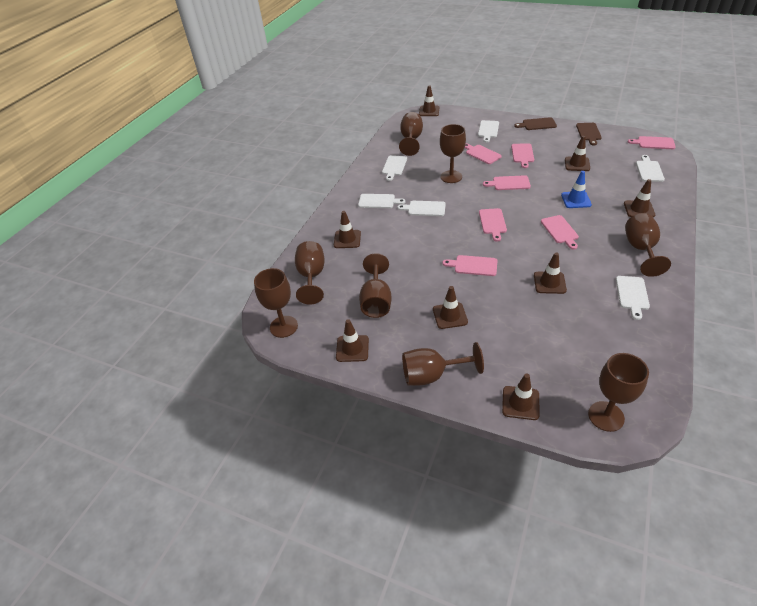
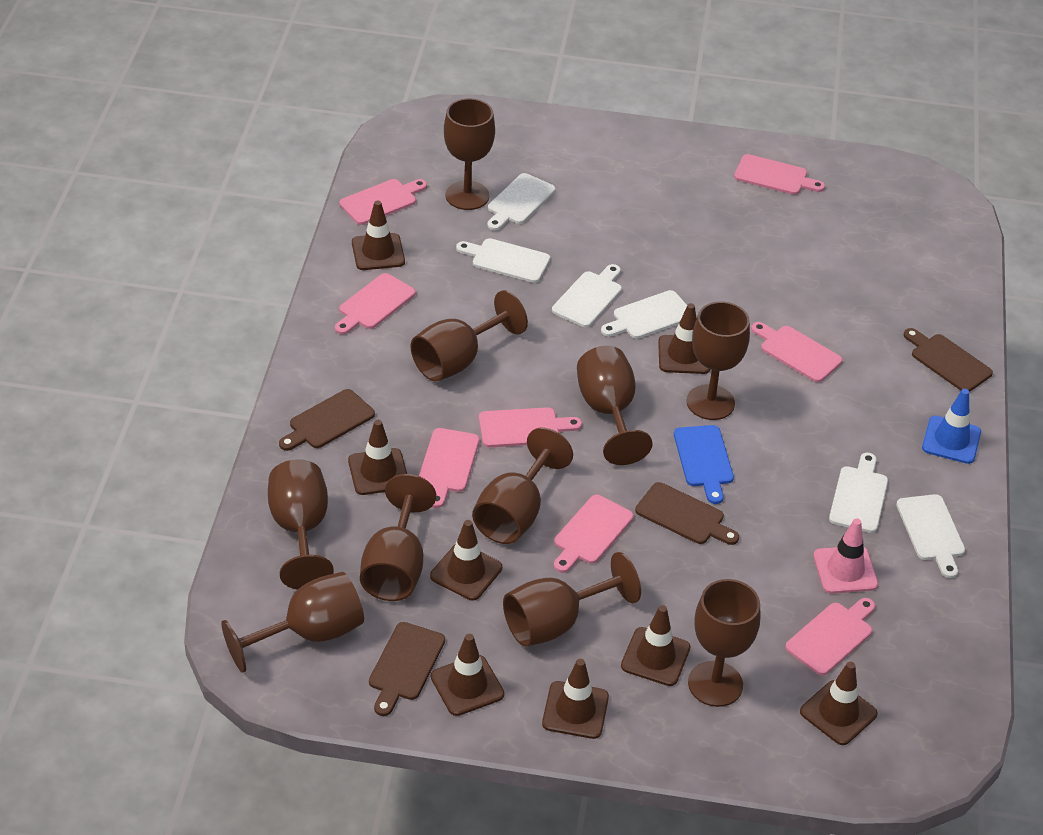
blue cutting board: 0 -> 1
brown cutting board: 2 -> 4
brown goblet: 8 -> 10
pink cutting board: 7 -> 8
pink traffic cone: 0 -> 1

